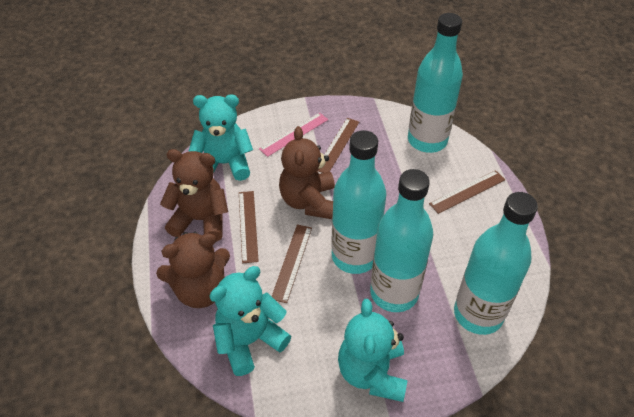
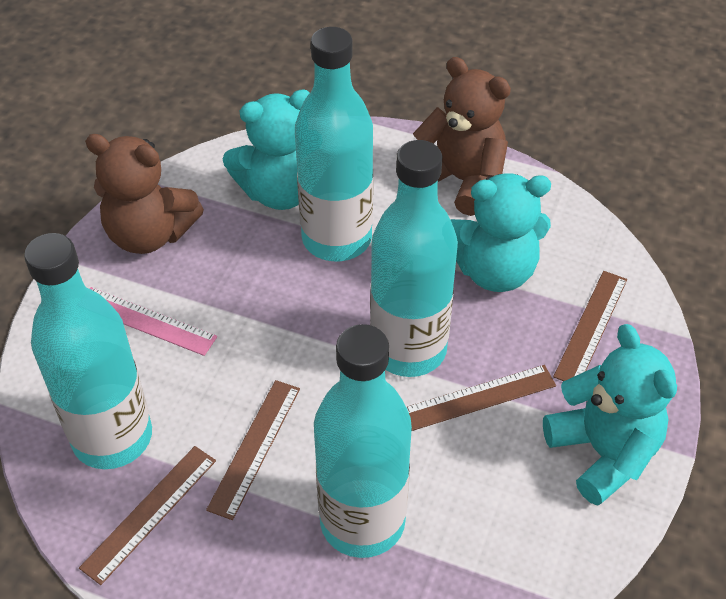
brown teddy bear: 3 -> 2

